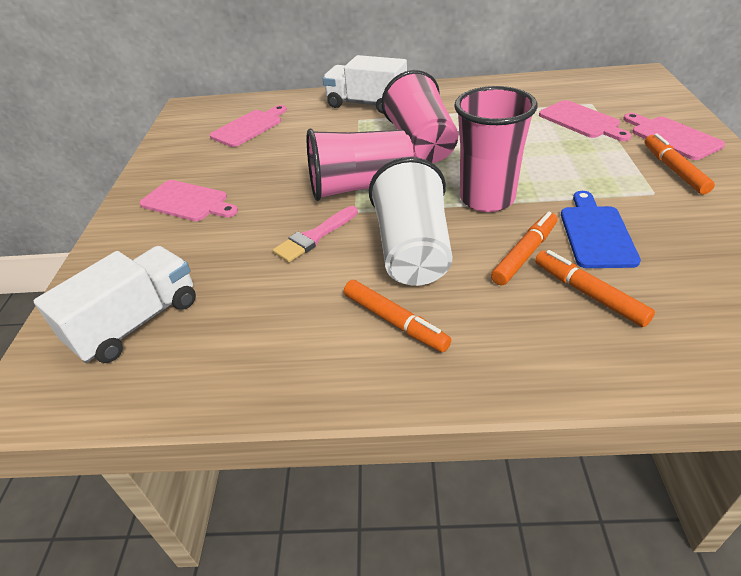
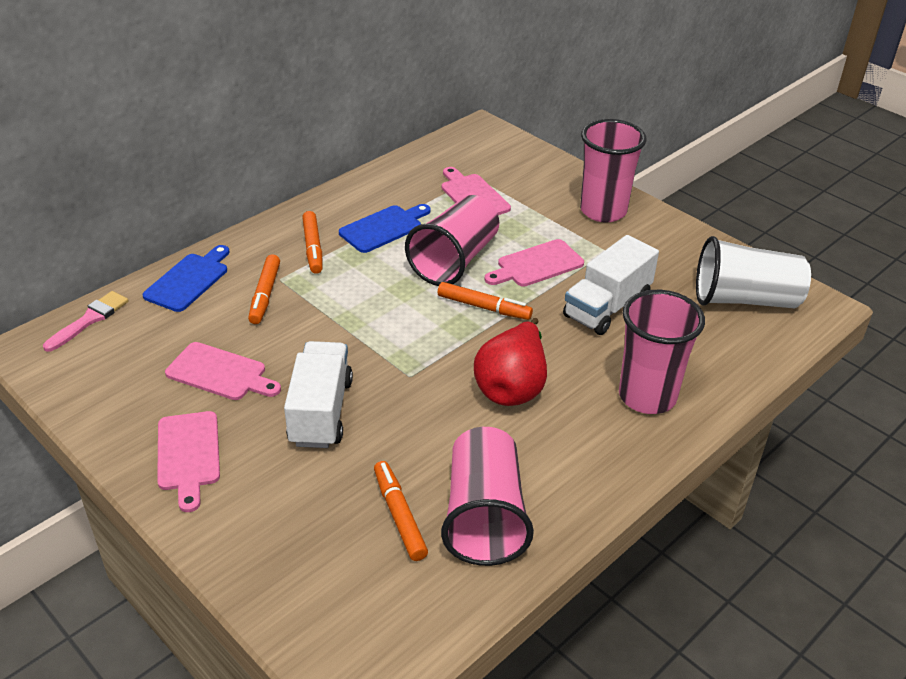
blue cutting board: 1 -> 2
pink cup: 3 -> 4
red pear: 0 -> 1

